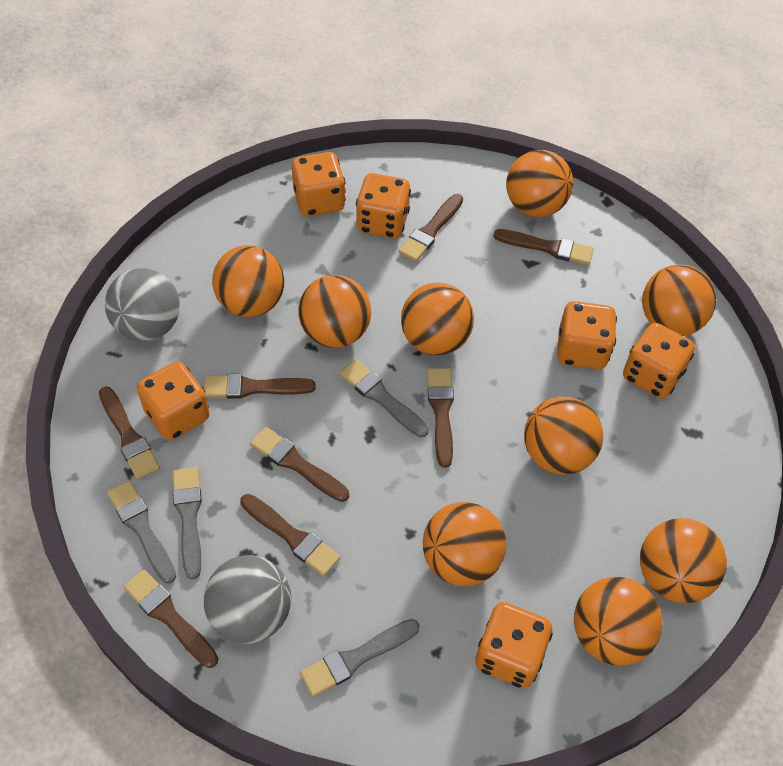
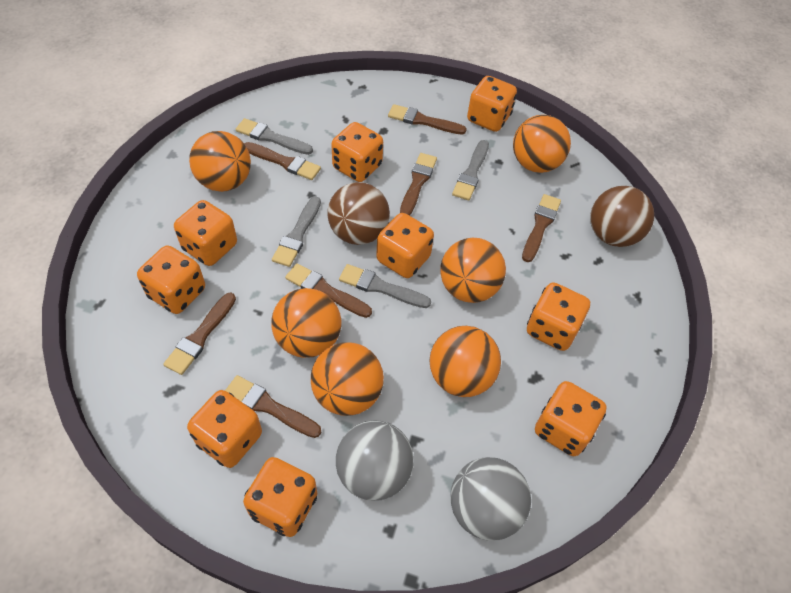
brown ball: 0 -> 2
brown brush: 8 -> 7
orange ball: 9 -> 6
orange dice: 6 -> 9

